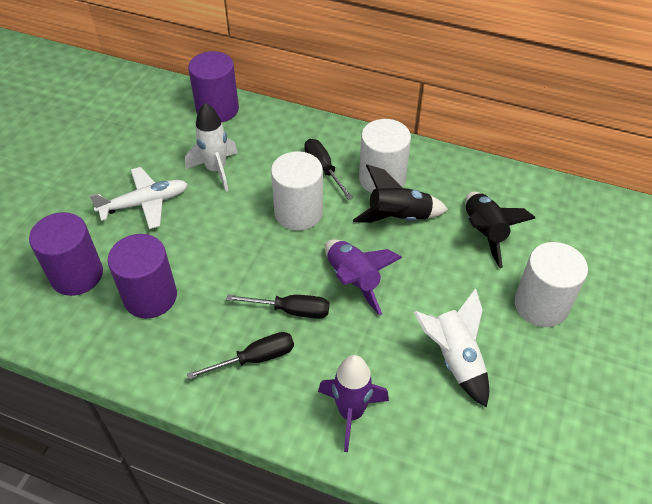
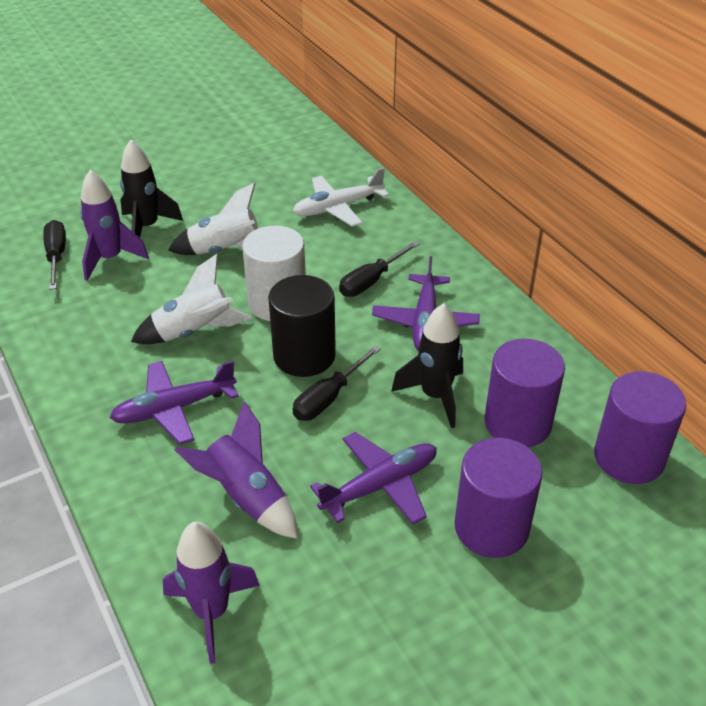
black cylinder: 0 -> 1
purple plane: 0 -> 3
purple rocket: 2 -> 3
white cylinder: 3 -> 1

